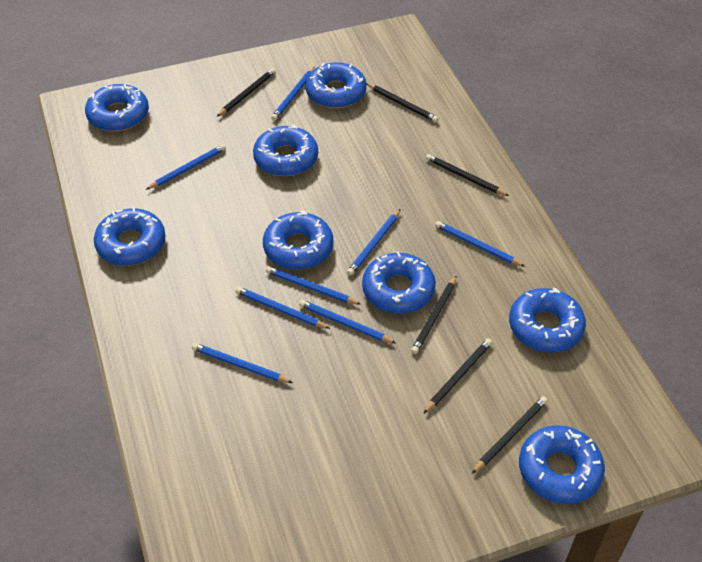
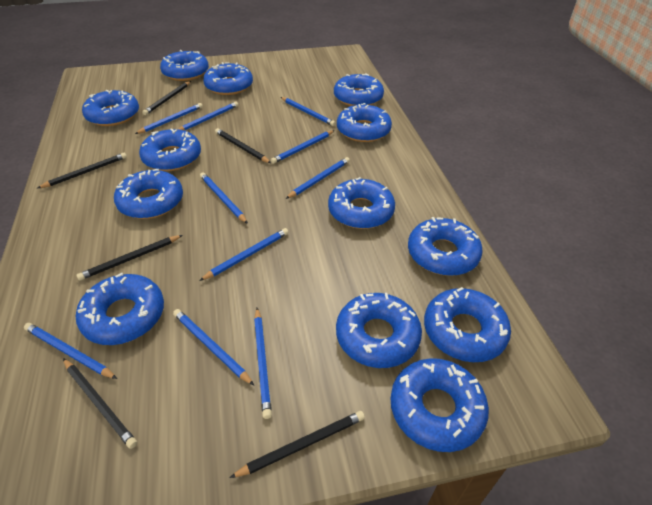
blue donut: 8 -> 13
blue pencil: 8 -> 10

